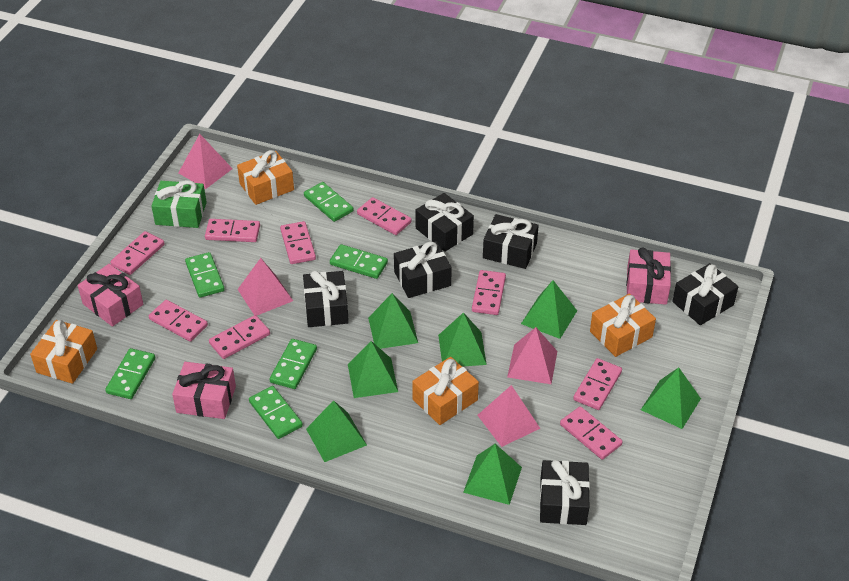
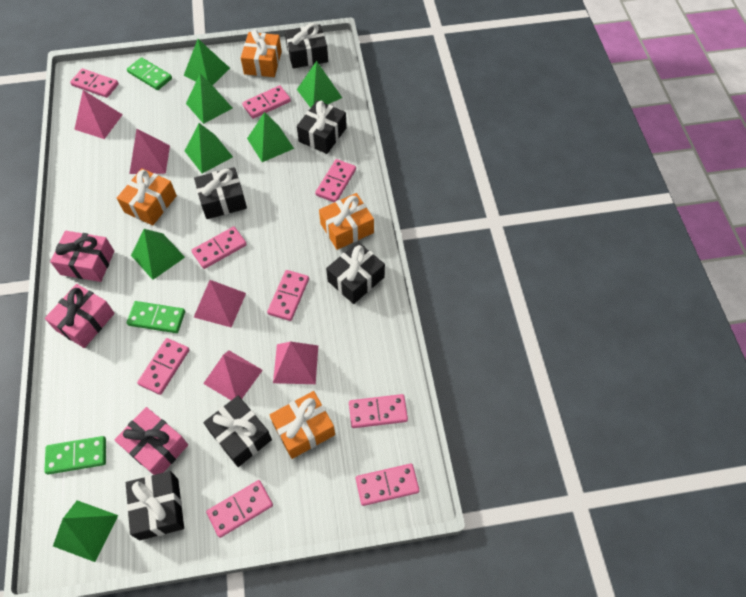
green domino: 6 -> 3
green gift: 1 -> 0
pink pyramid: 4 -> 5

